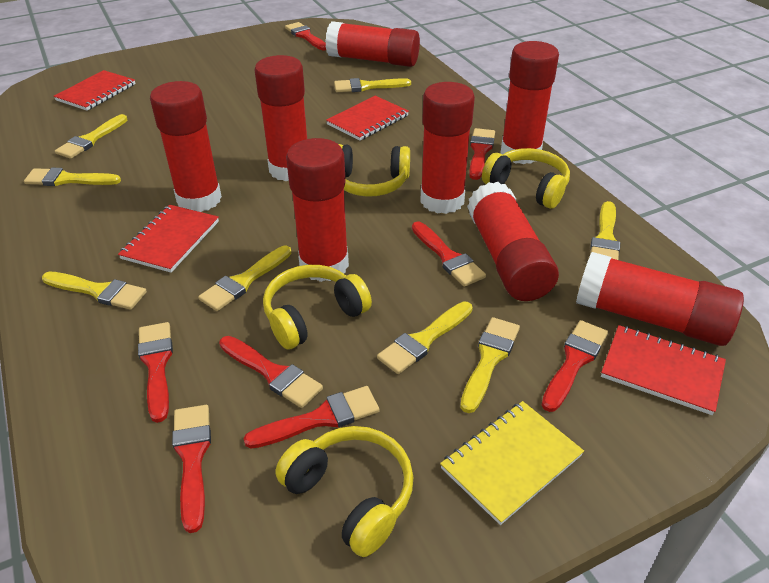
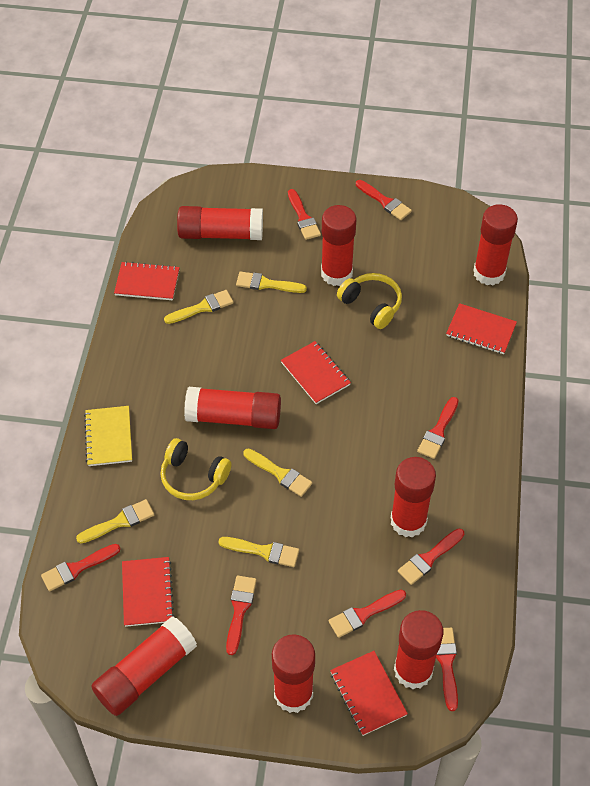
red notebook: 4 -> 5
yellow brush: 8 -> 5
yellow headphones: 4 -> 2

